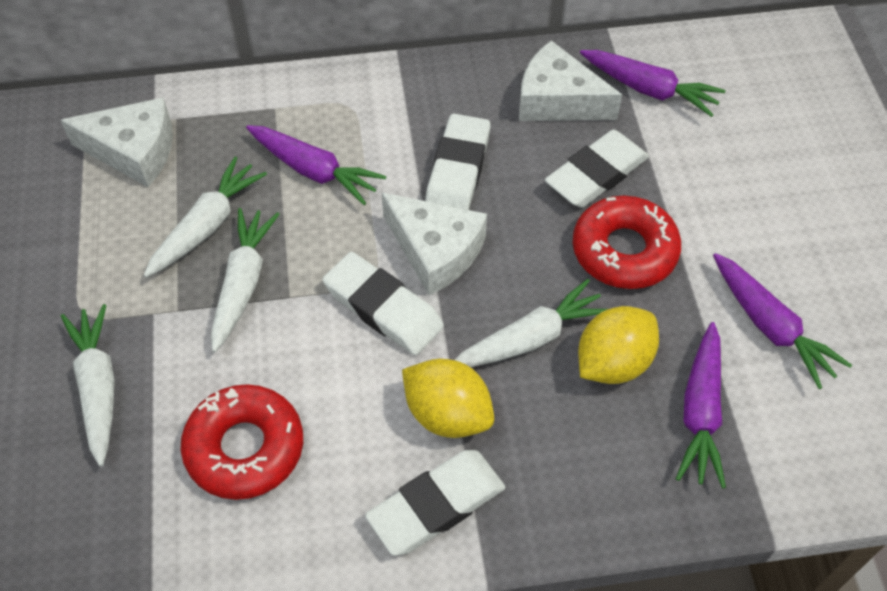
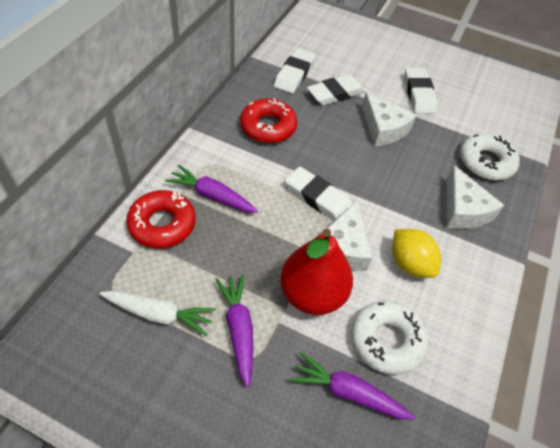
purple carrot: 4 -> 3
red pear: 0 -> 1
white carrot: 4 -> 1
white donut: 0 -> 2
yellow lemon: 2 -> 1

